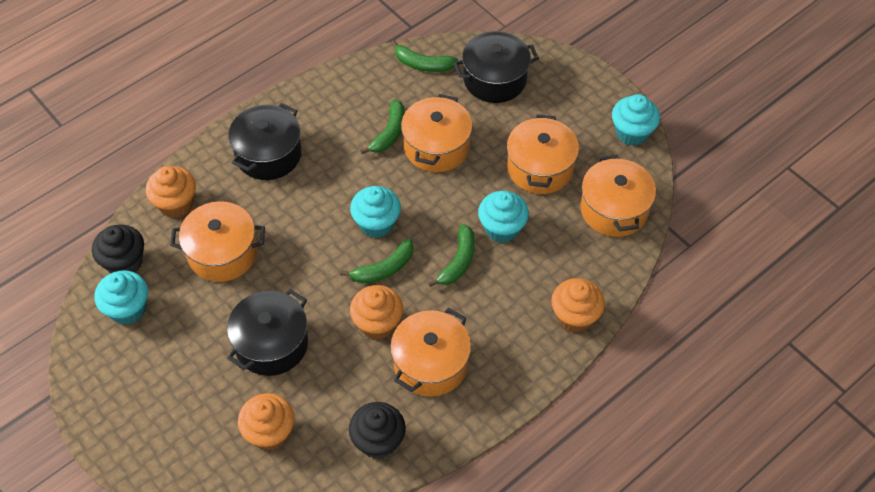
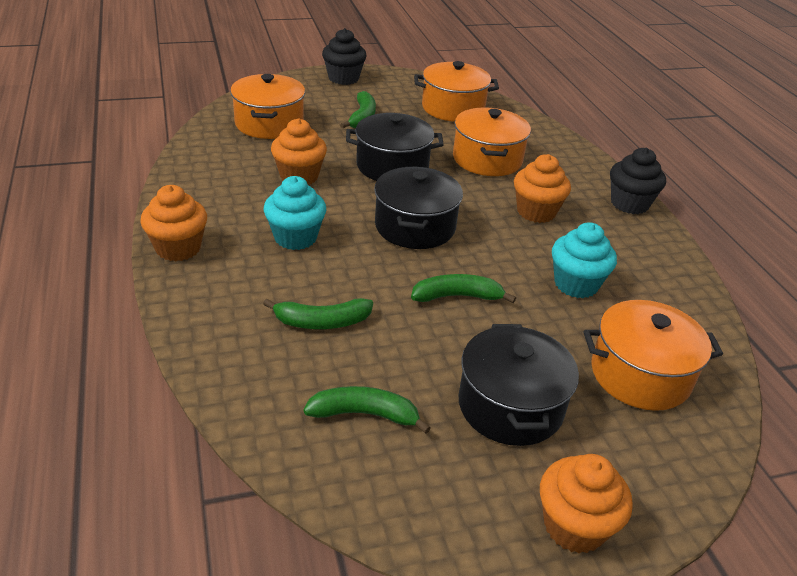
orange pot: 5 -> 4
turquoise cupcake: 4 -> 2

